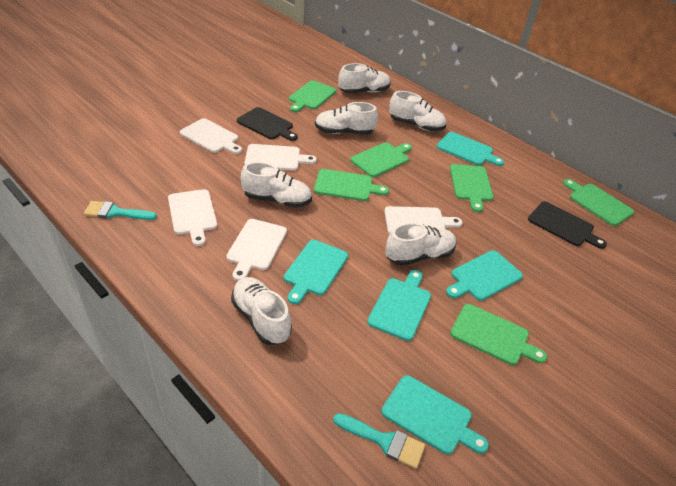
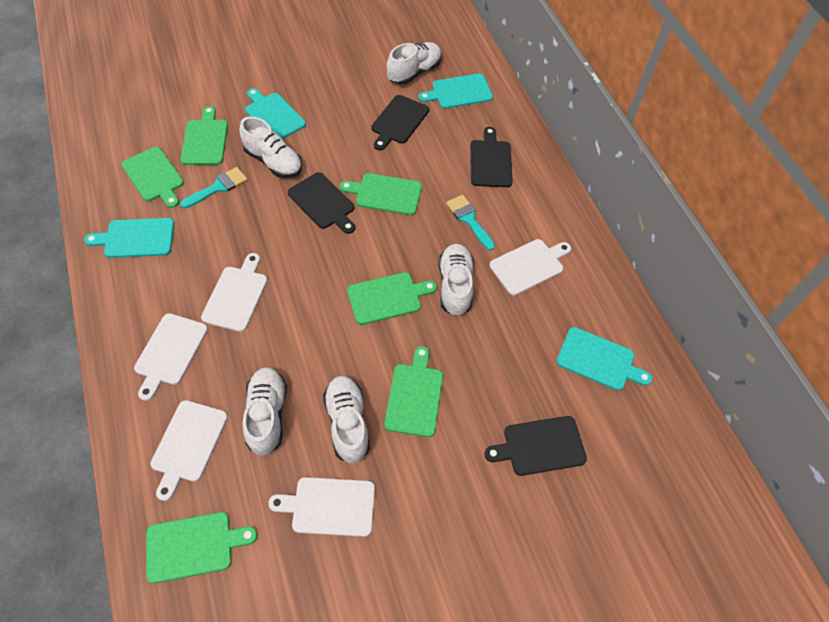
black cutting board: 2 -> 4
turquoise cutting board: 5 -> 4
white shoe: 6 -> 5

